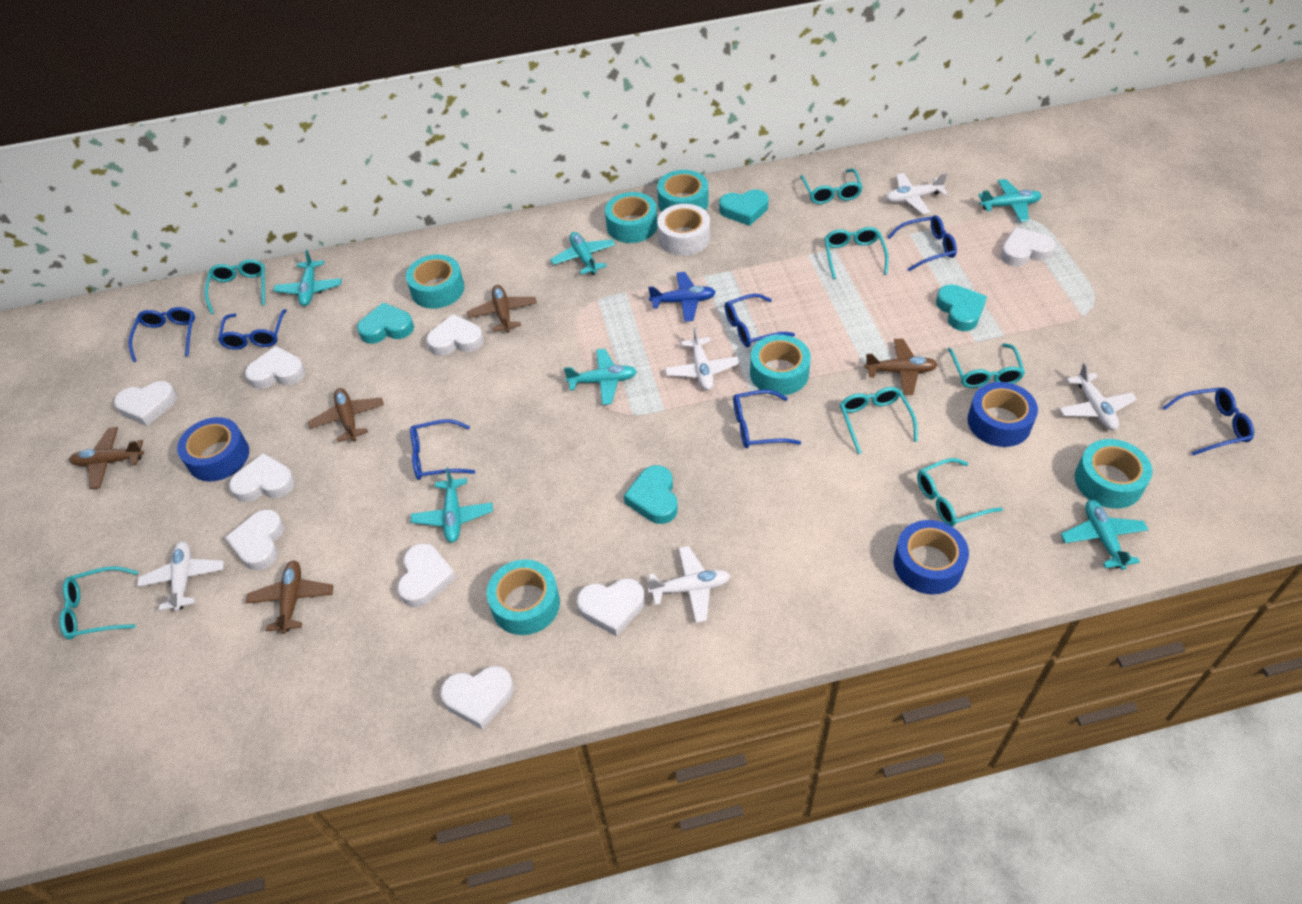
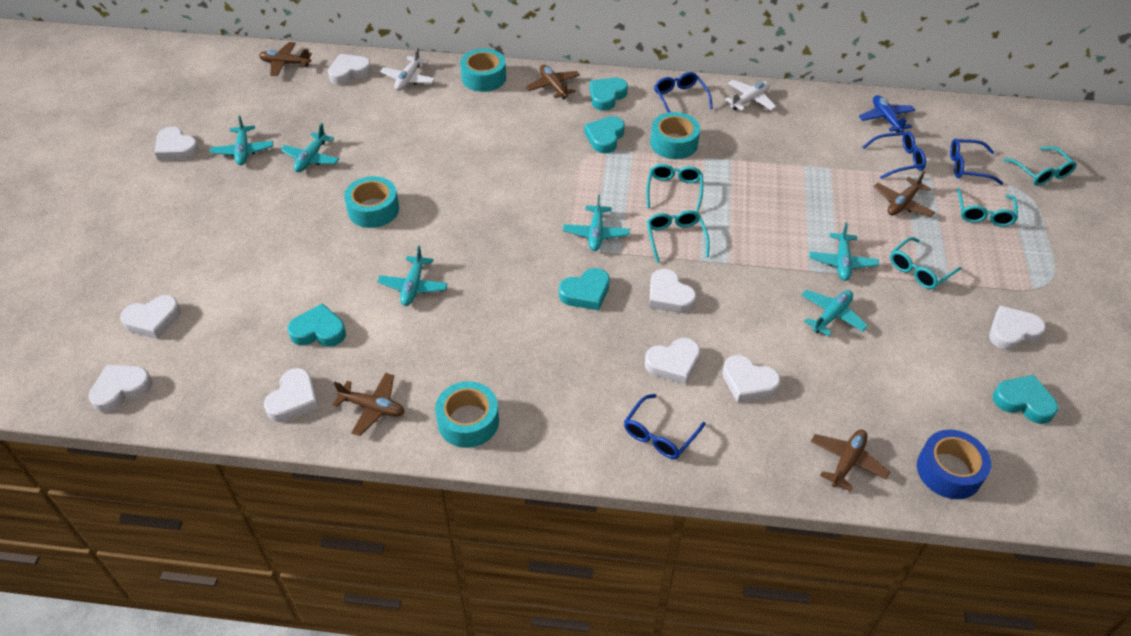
blue glasses: 7 -> 4
blue tape: 3 -> 1
turquoise glasses: 7 -> 5
turquoise heart: 4 -> 5
turquoise tape: 6 -> 4
white plane: 5 -> 2
white tape: 1 -> 0

